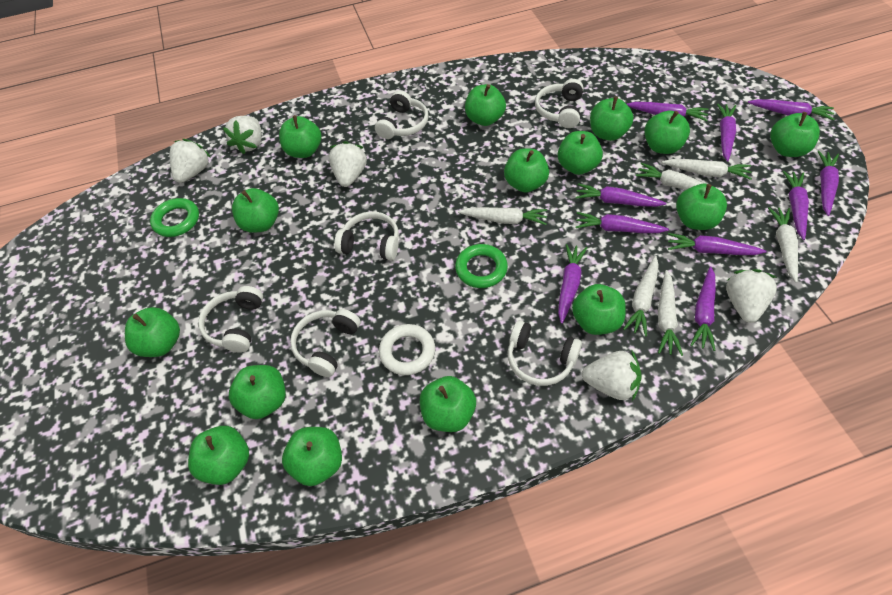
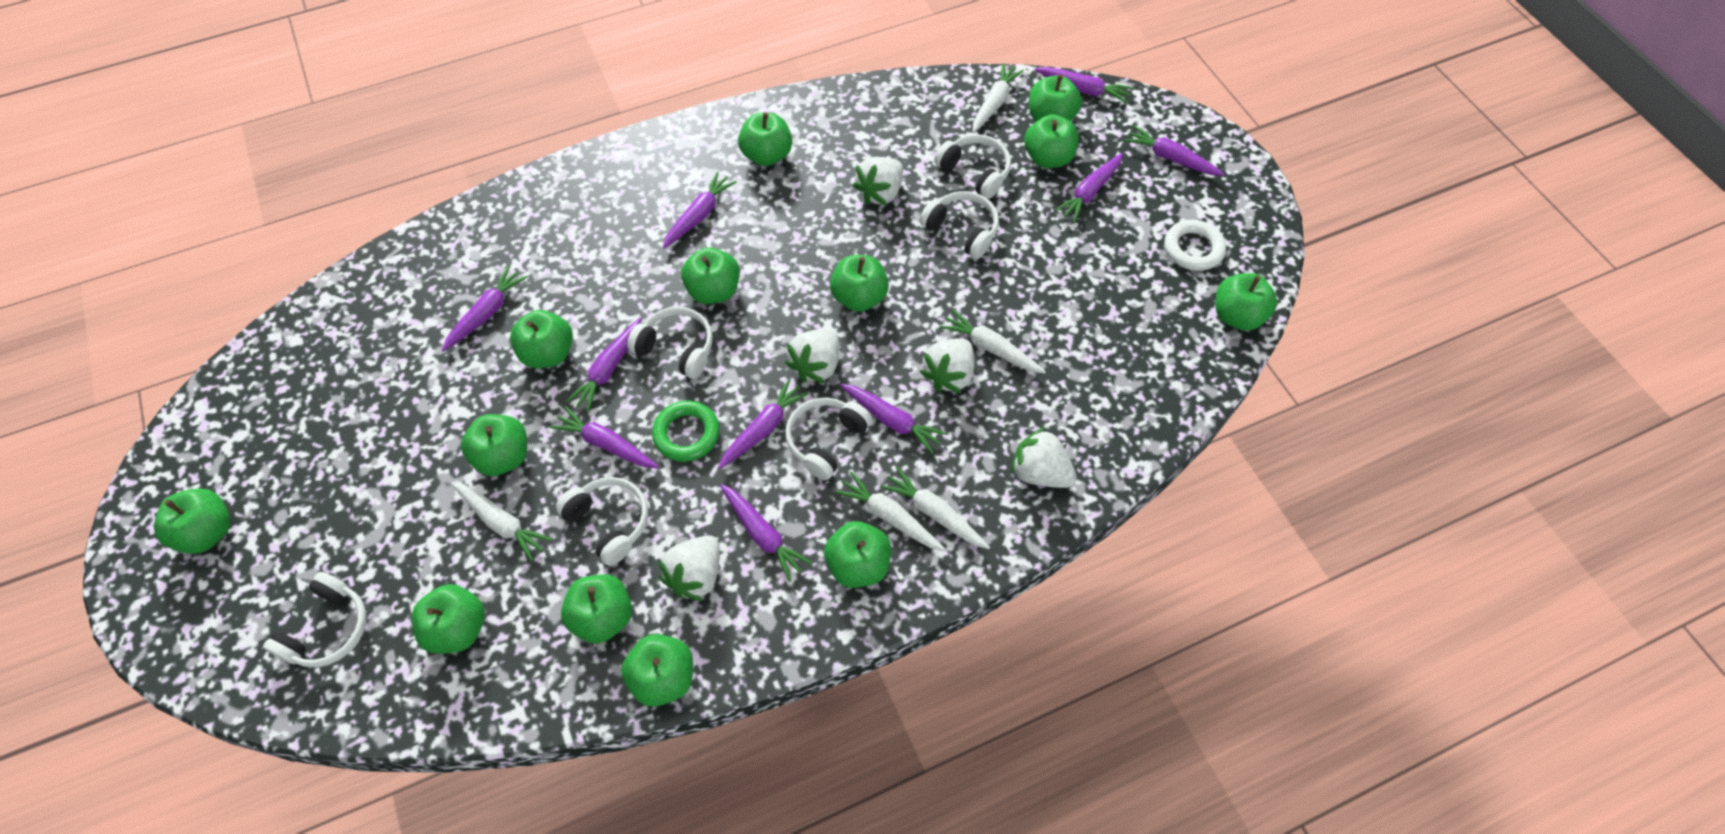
green apple: 15 -> 13
green ring: 2 -> 1
white carrot: 6 -> 5

